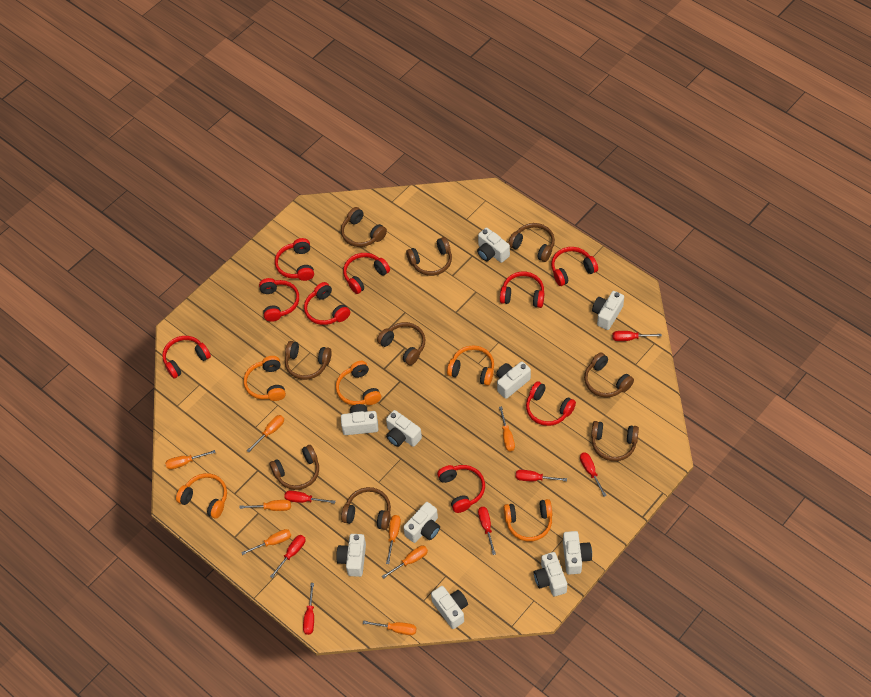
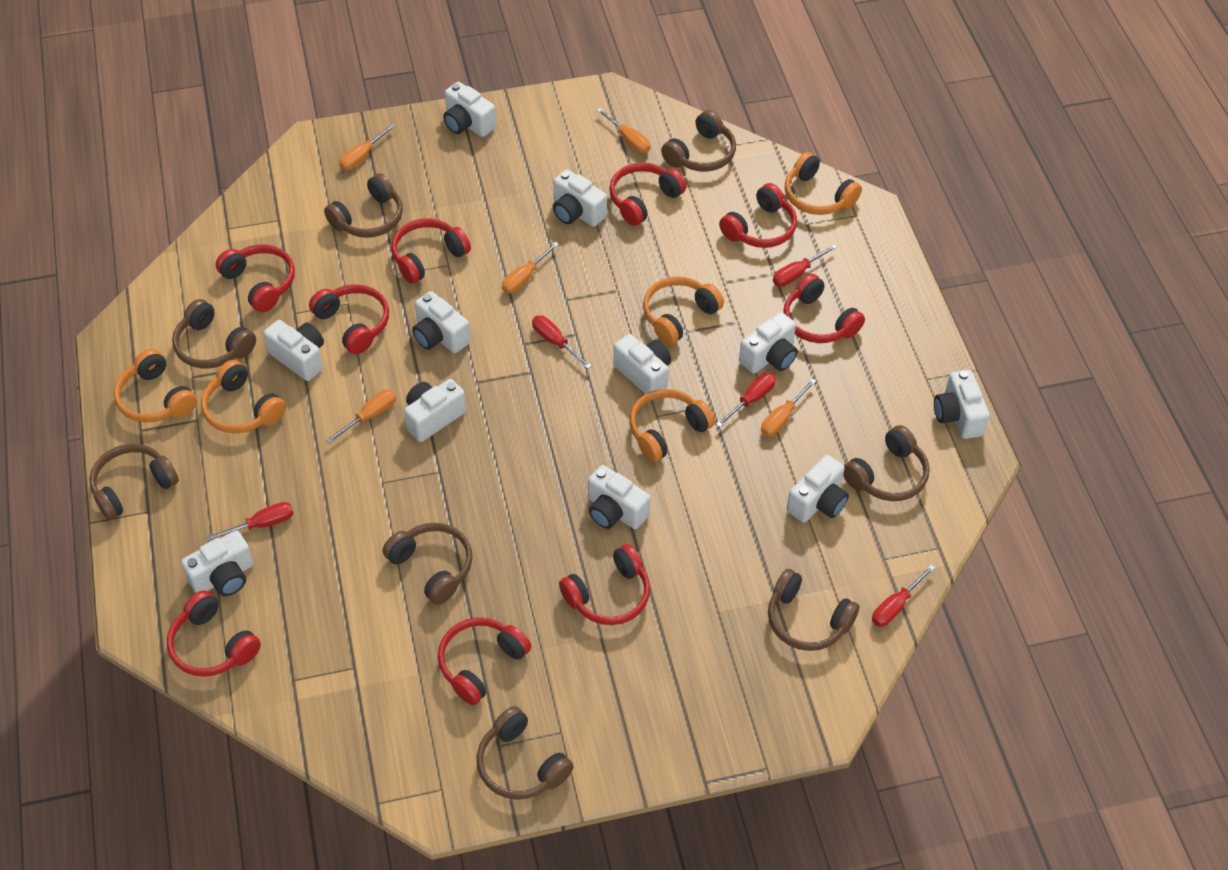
brown headphones: 9 -> 8
orange screwdriver: 8 -> 5
red screwdriver: 7 -> 5
white camera: 10 -> 11

